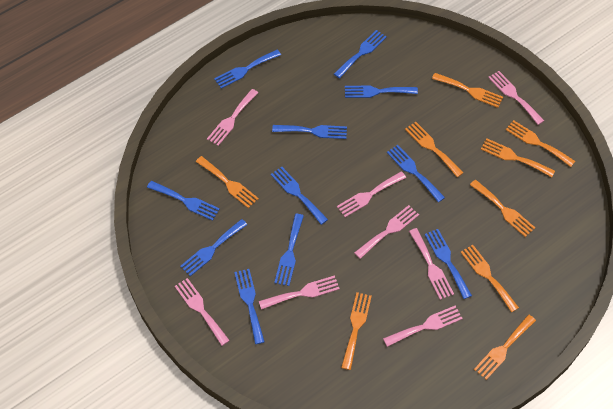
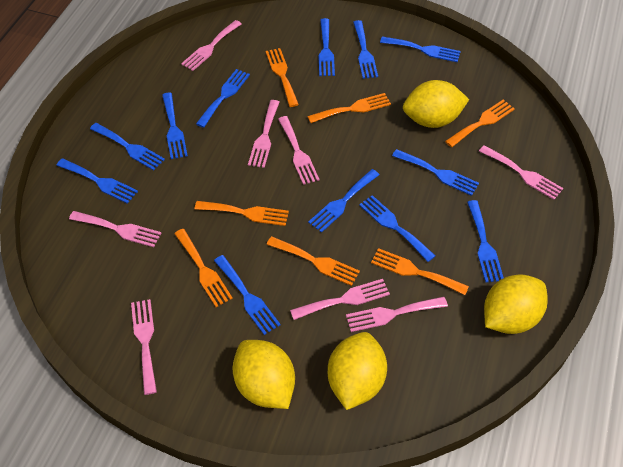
blue fork: 11 -> 12
orange fork: 9 -> 7
yellow lemon: 0 -> 4

